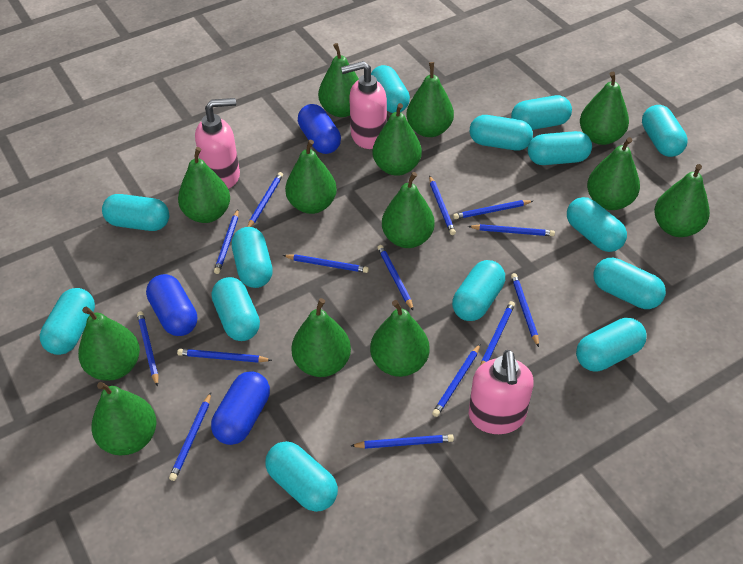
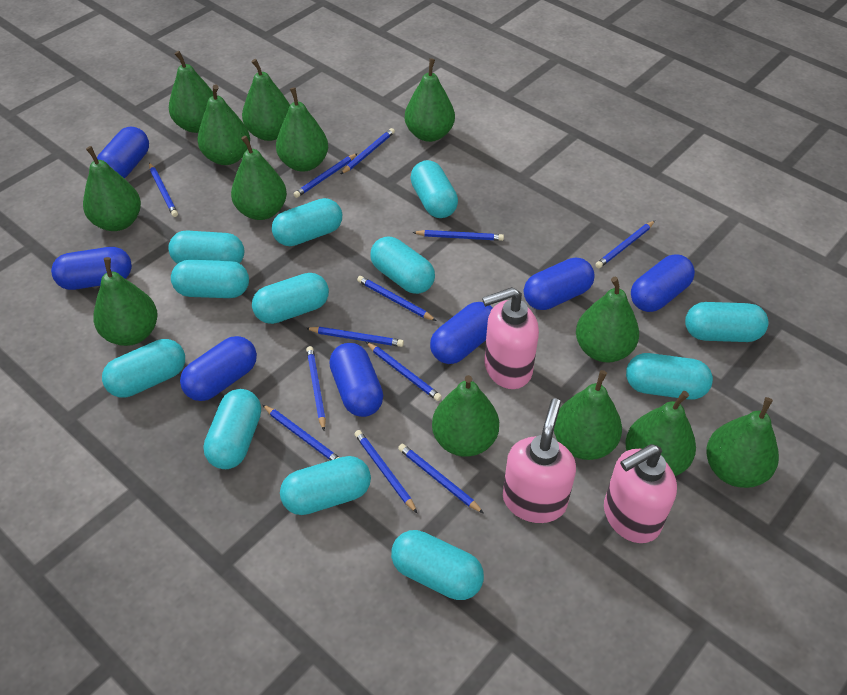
blue capsule: 3 -> 7
blue pencil: 14 -> 12
turquoise capsule: 14 -> 12

